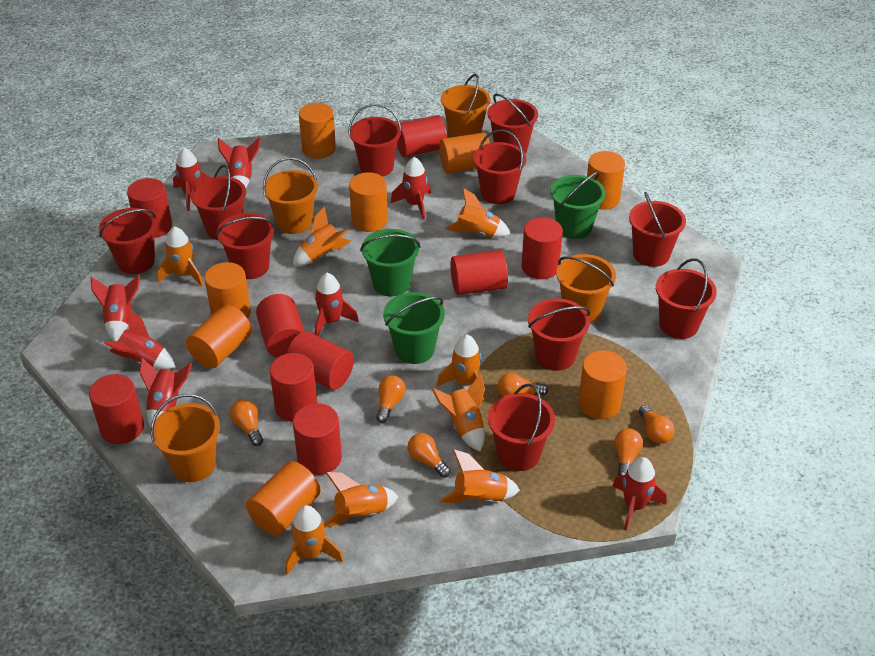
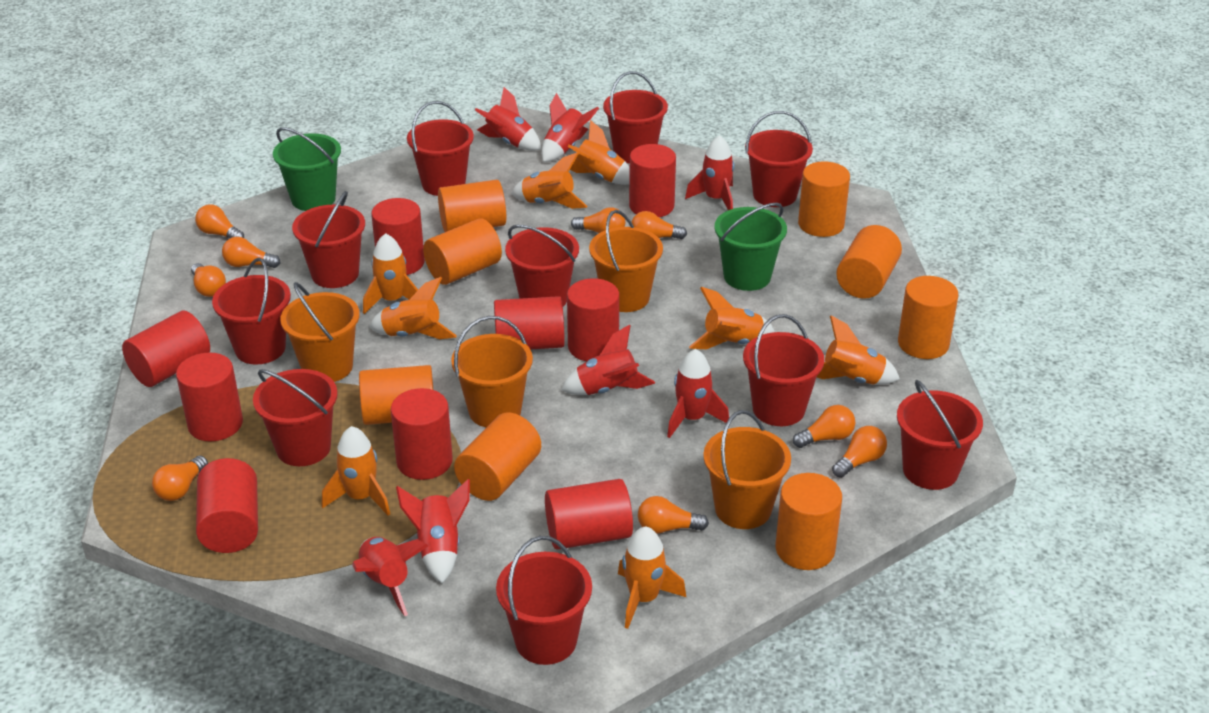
green bucket: 3 -> 2
orange light bulb: 6 -> 9
red rocket: 8 -> 7

